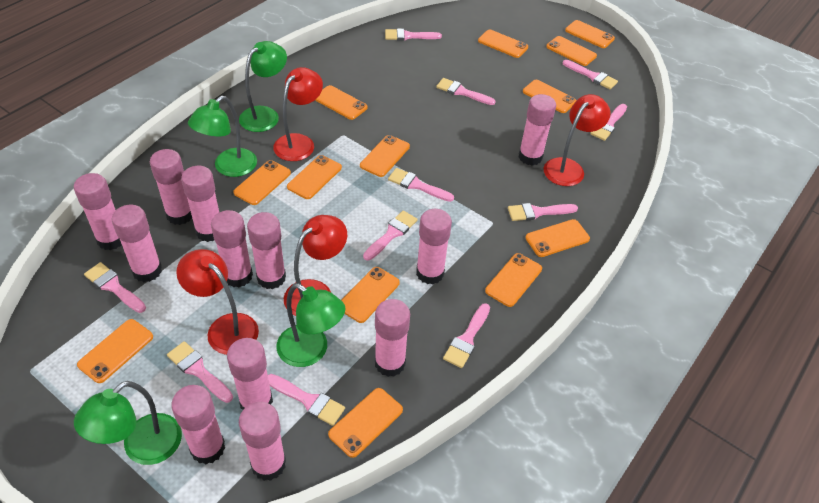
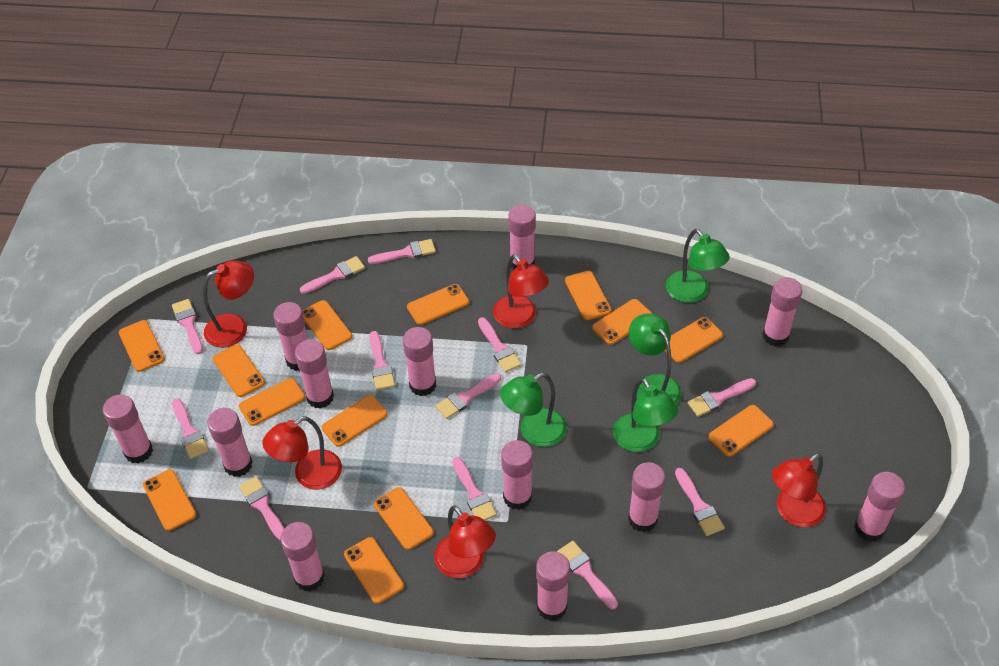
pink brush: 11 -> 12
red lamp: 4 -> 5

